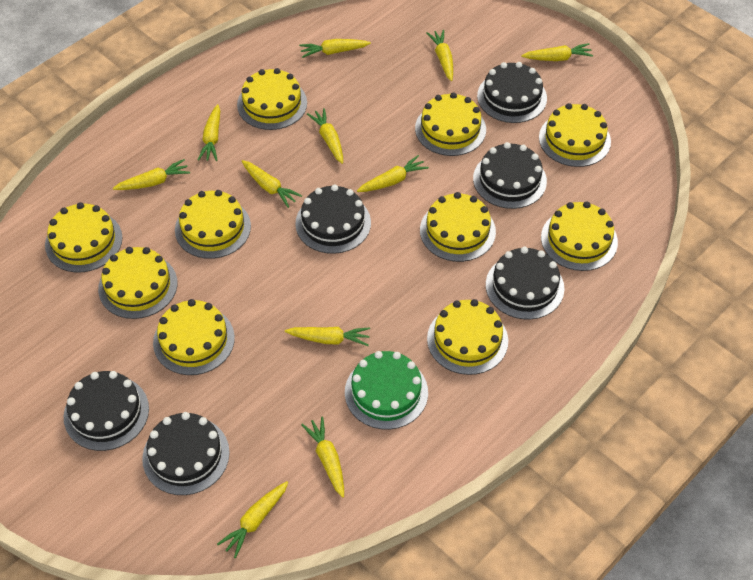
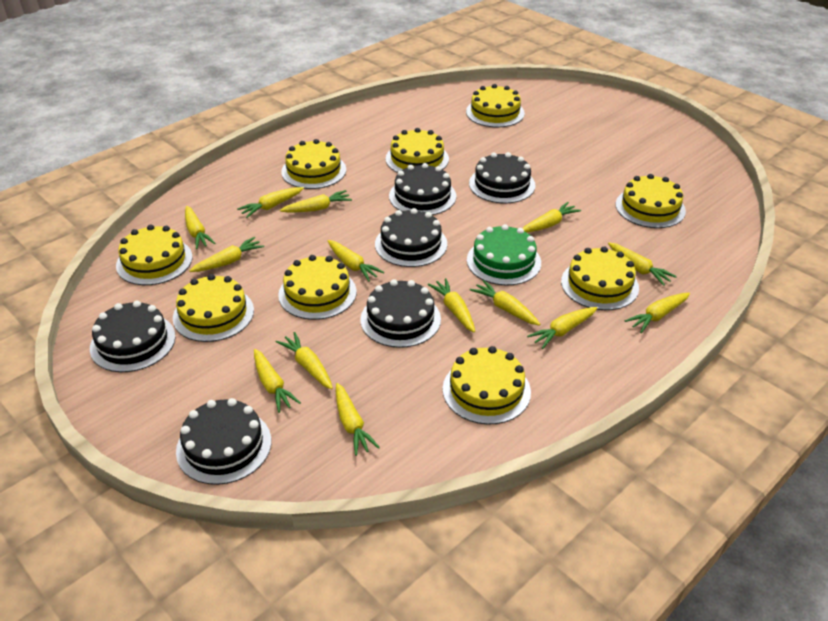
yellow cake: 10 -> 9
yellow carrot: 11 -> 14

